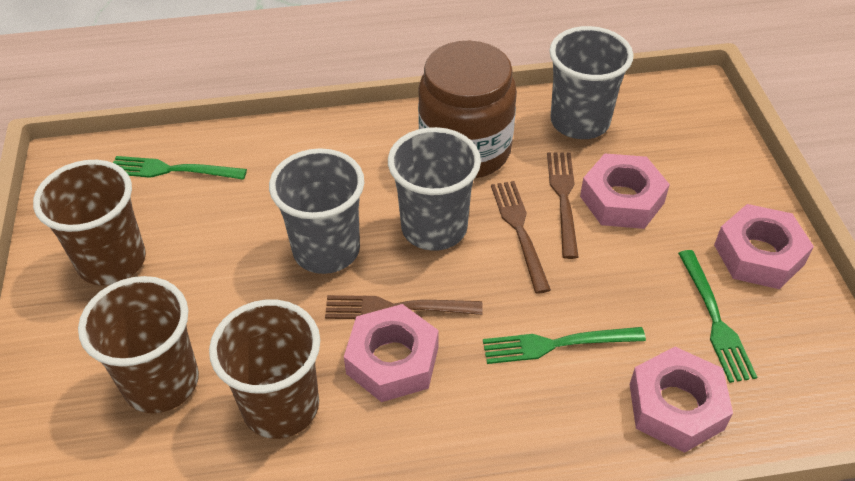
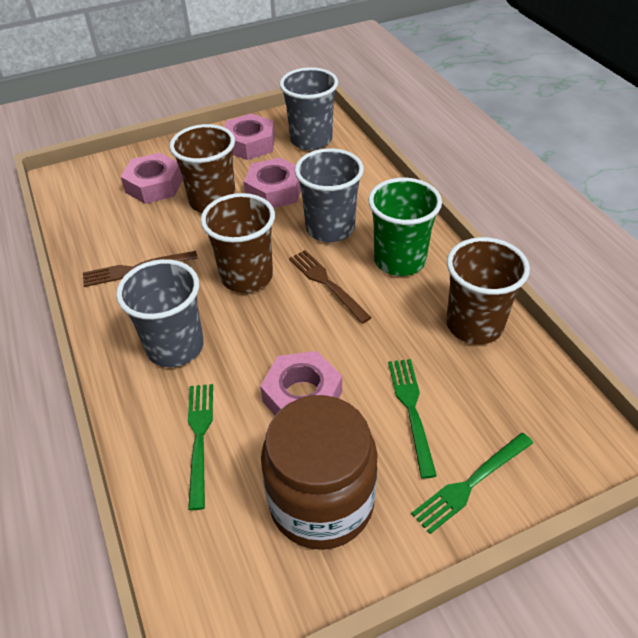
brown fork: 3 -> 2
green cup: 0 -> 1

